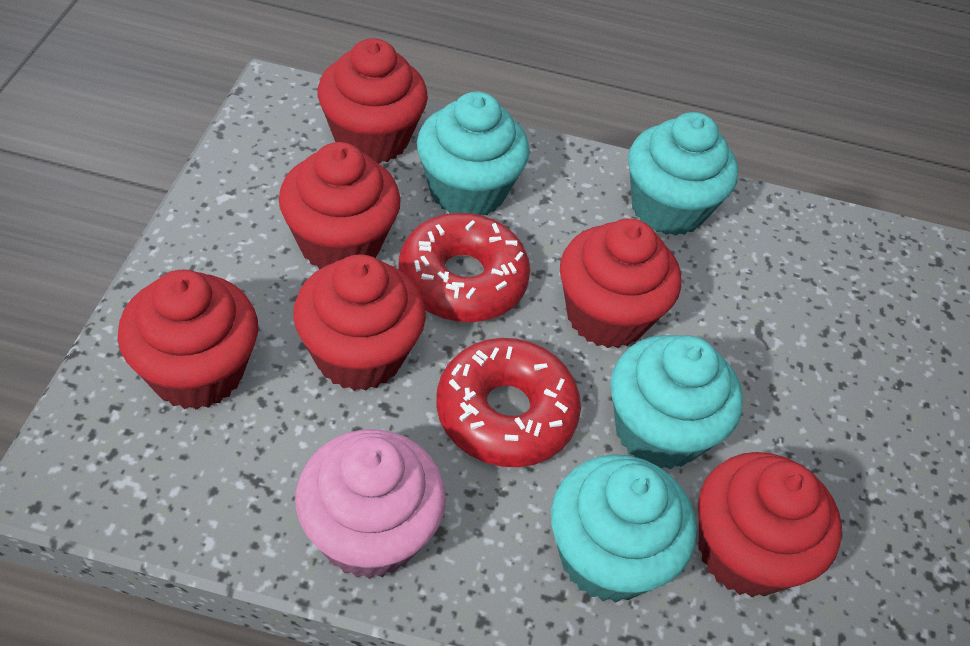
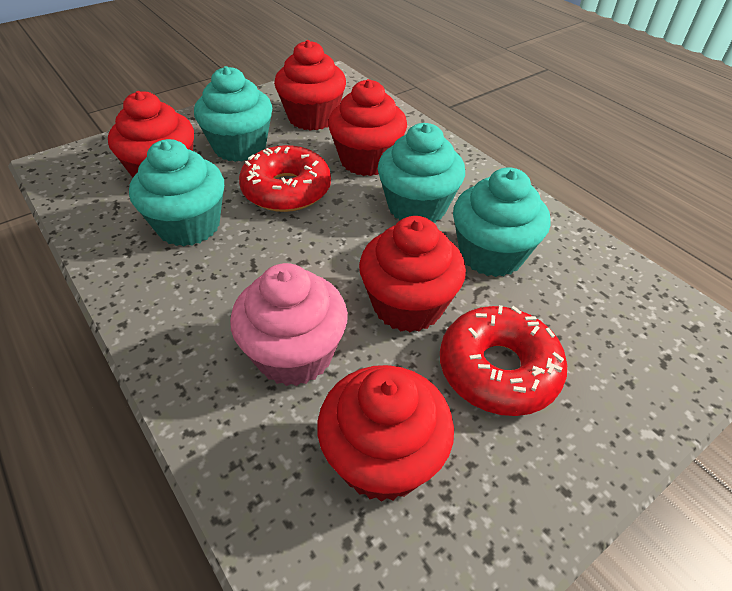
red cupcake: 6 -> 5

